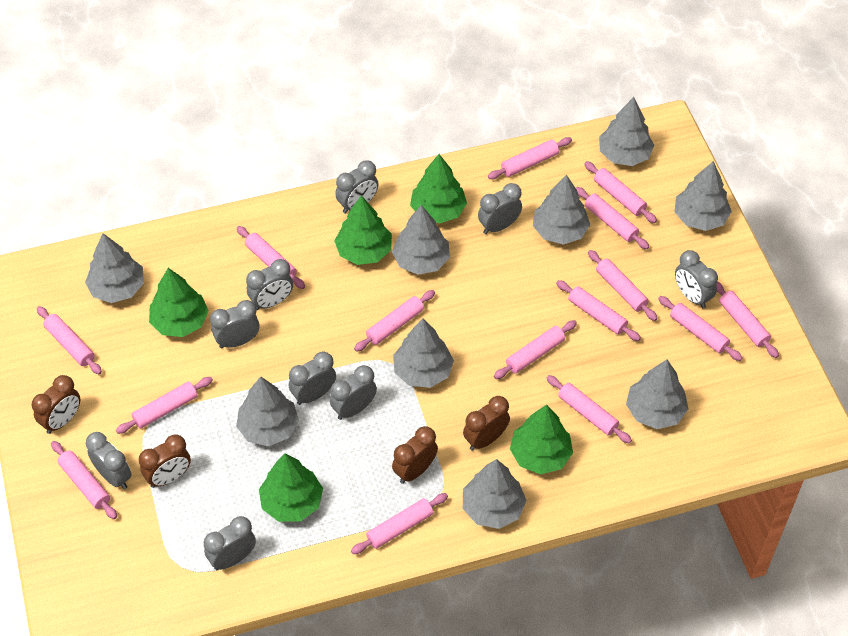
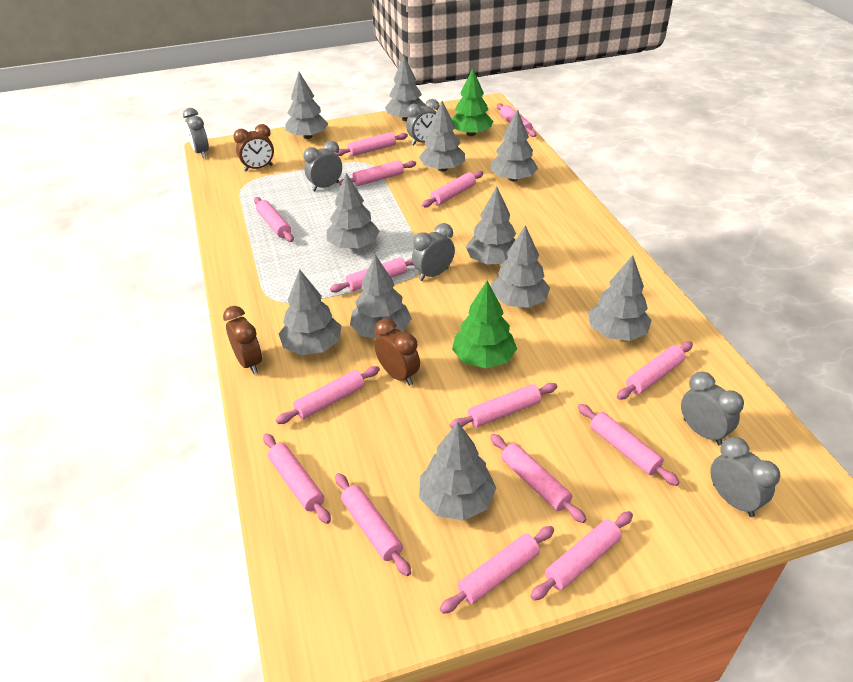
brown clock: 4 -> 3
green tree: 5 -> 2
grey clock: 9 -> 6
grey tree: 9 -> 11

